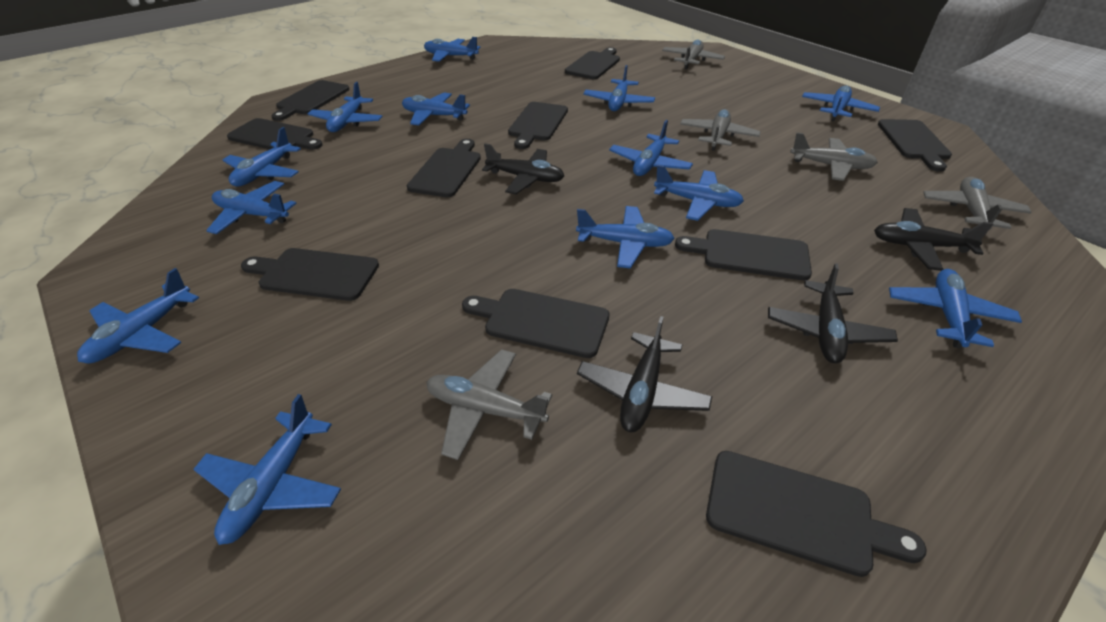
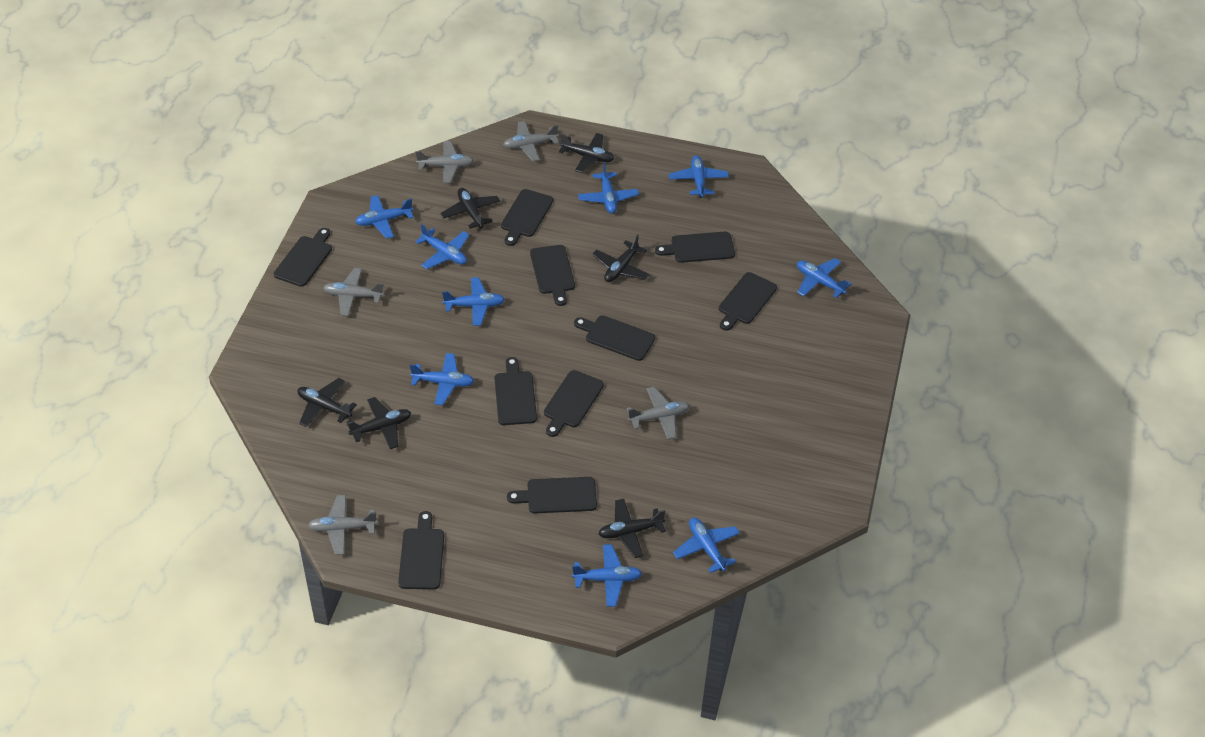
black plane: 4 -> 6
blue plane: 13 -> 9

